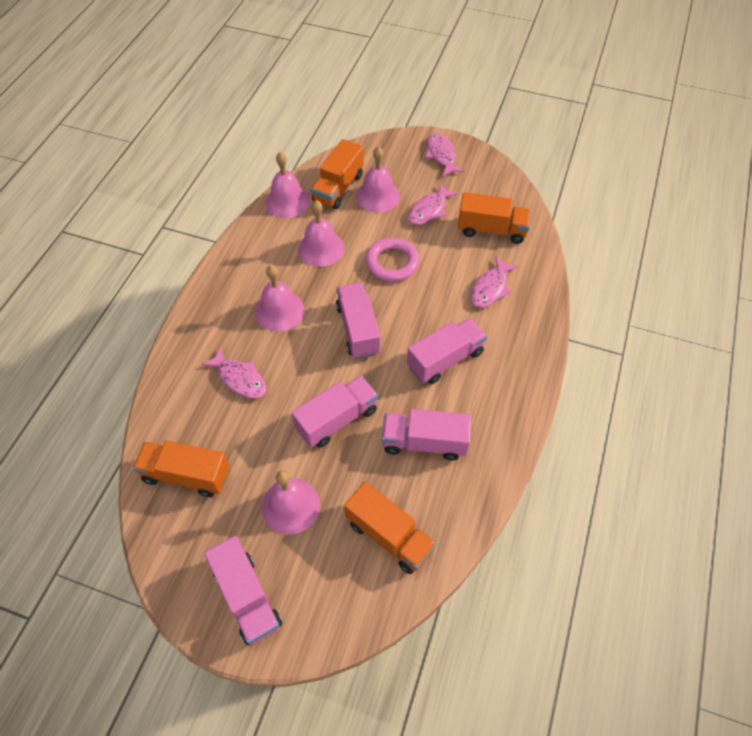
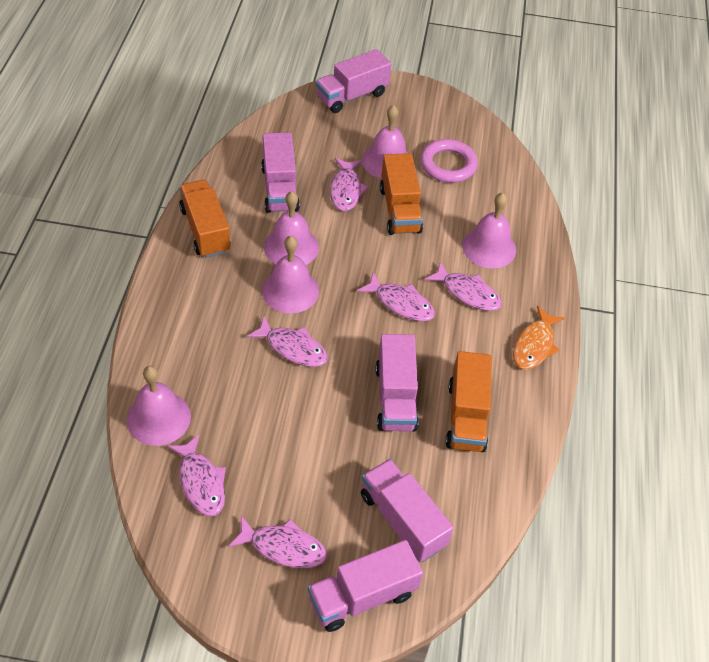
orange fish: 0 -> 1
orange truck: 4 -> 3
pink fish: 4 -> 6

